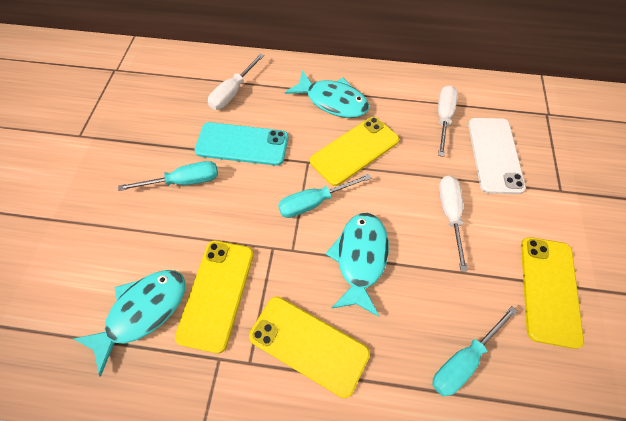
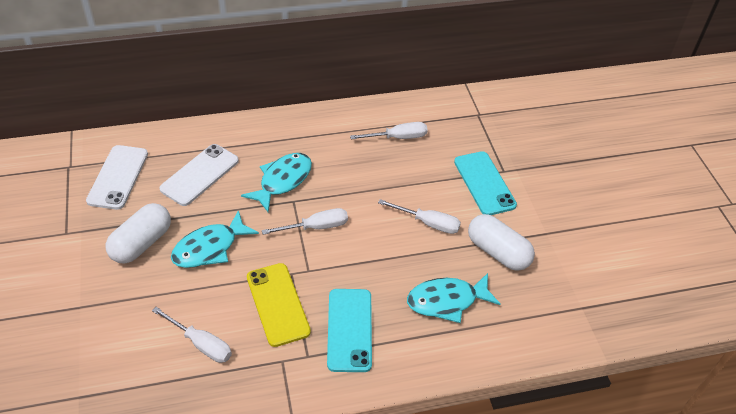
turquoise phone: 1 -> 2
turquoise screwdriver: 3 -> 0
white capsule: 0 -> 2
white phone: 1 -> 2
white screwdriver: 3 -> 4
yellow phone: 4 -> 1

